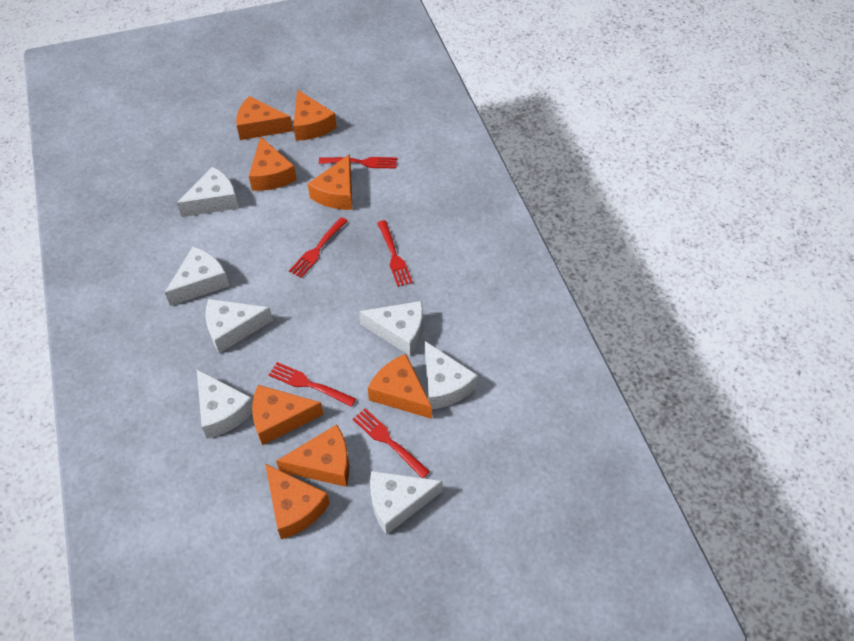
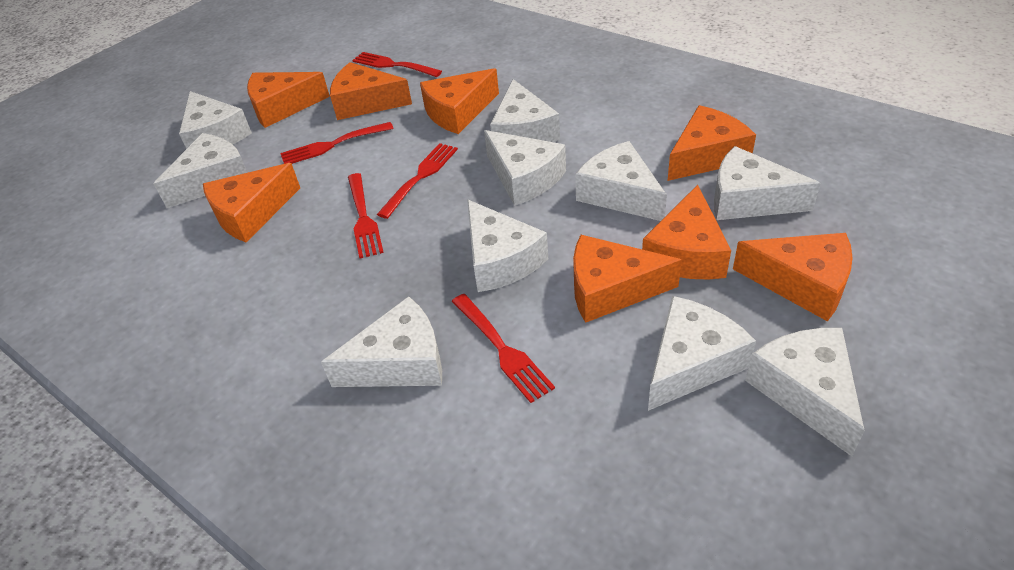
white cheese: 7 -> 10

